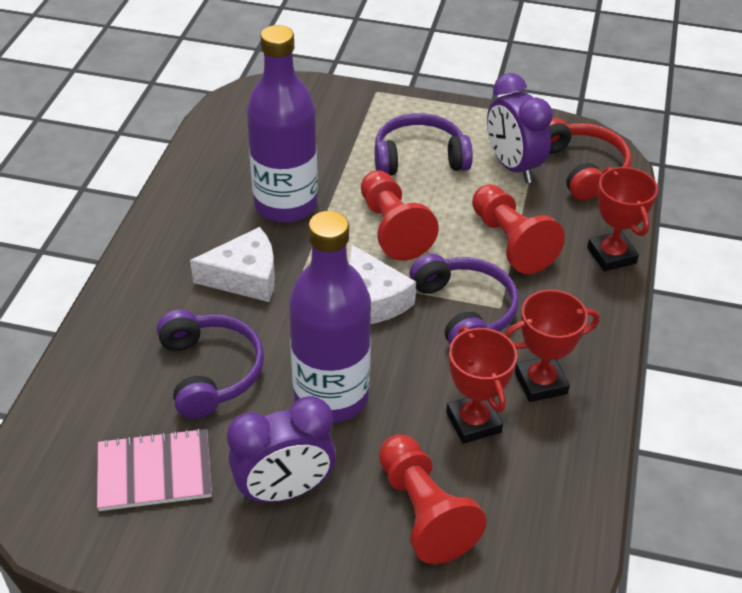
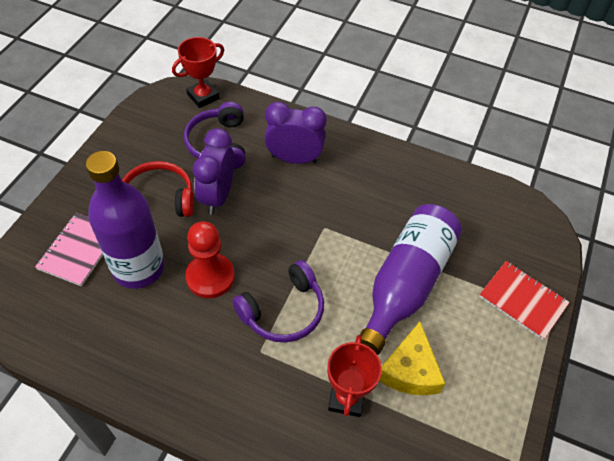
purple headphones: 3 -> 2
red notebook: 0 -> 1
red pawn: 3 -> 1
red trophy: 3 -> 2
white cheese: 2 -> 0
yellow cheese: 0 -> 1

